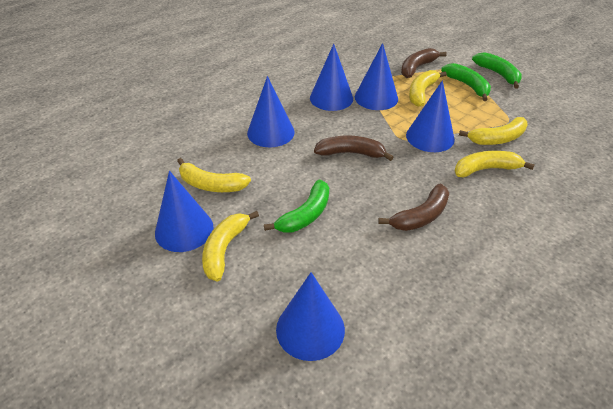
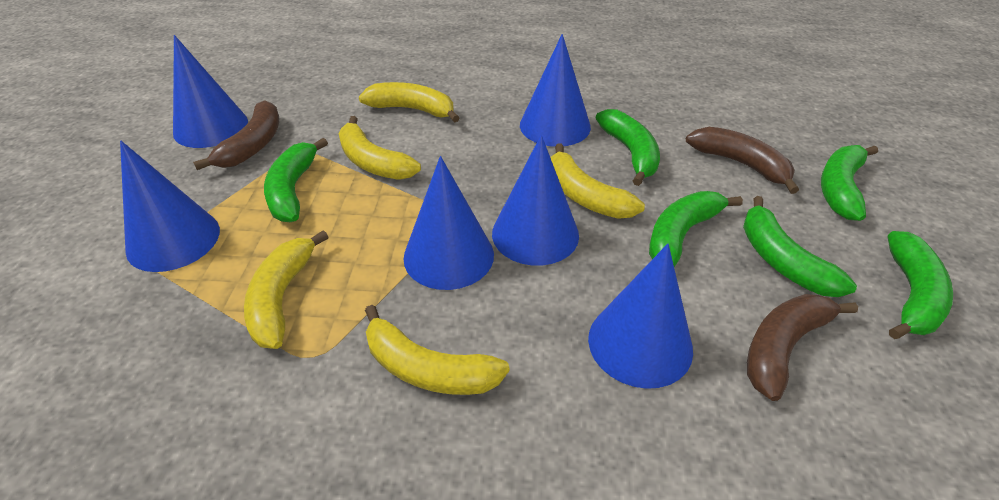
green banana: 3 -> 6

